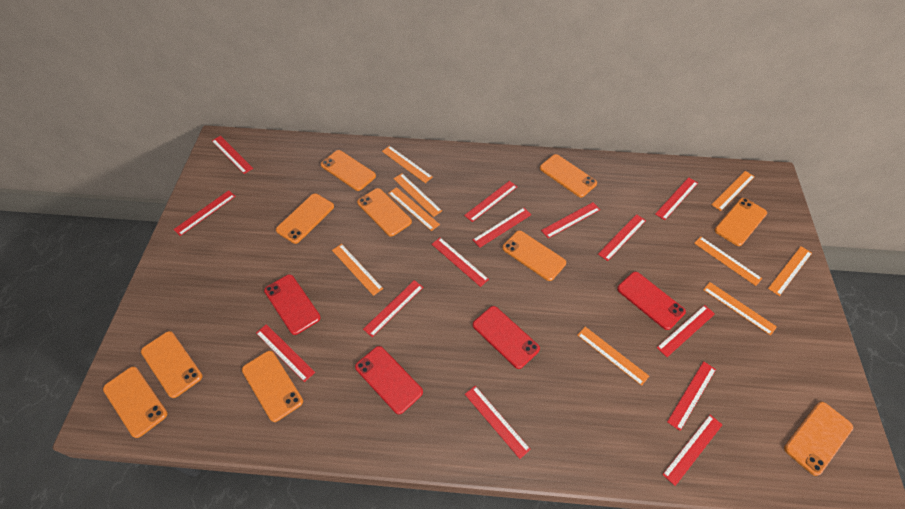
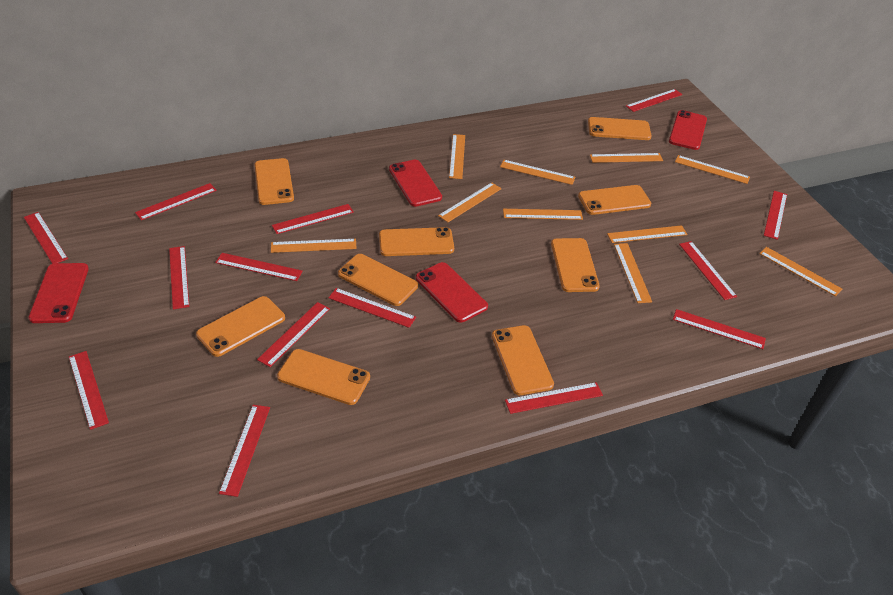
orange phone: 10 -> 9
orange ruler: 9 -> 10

